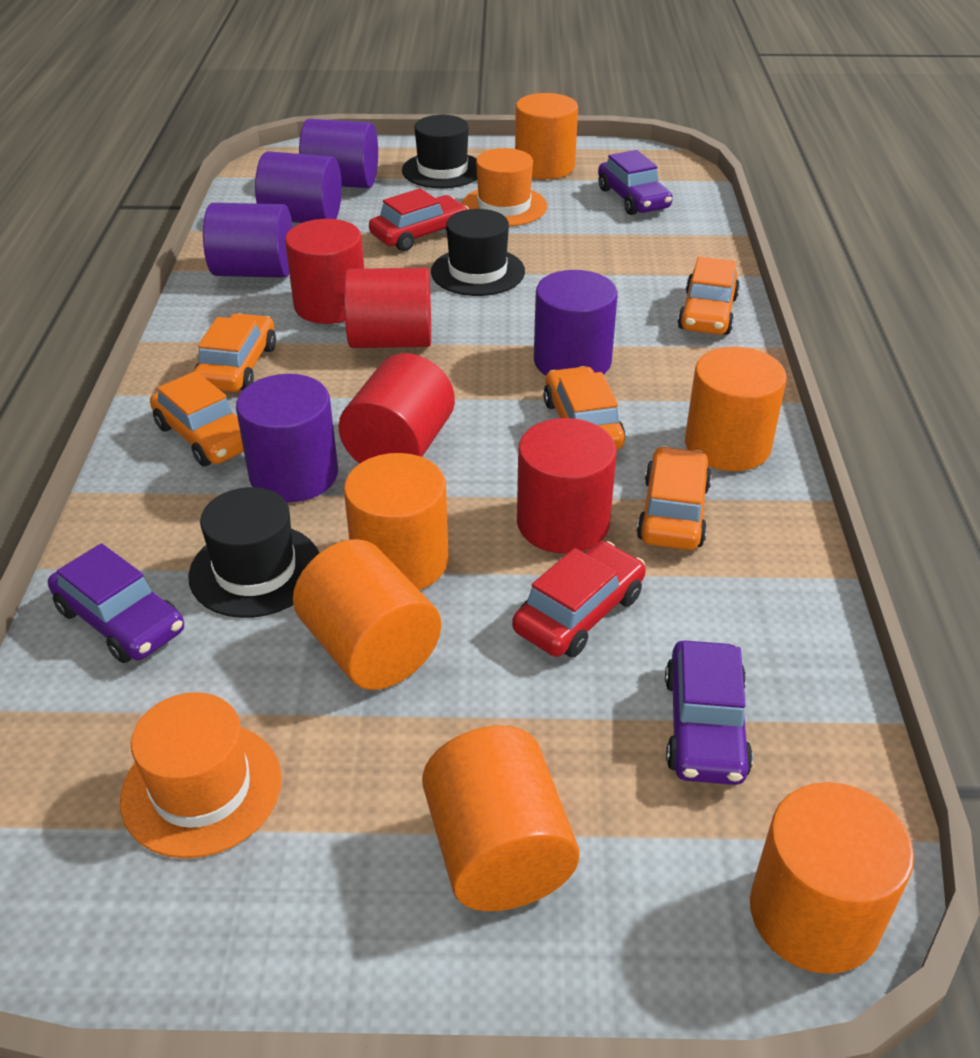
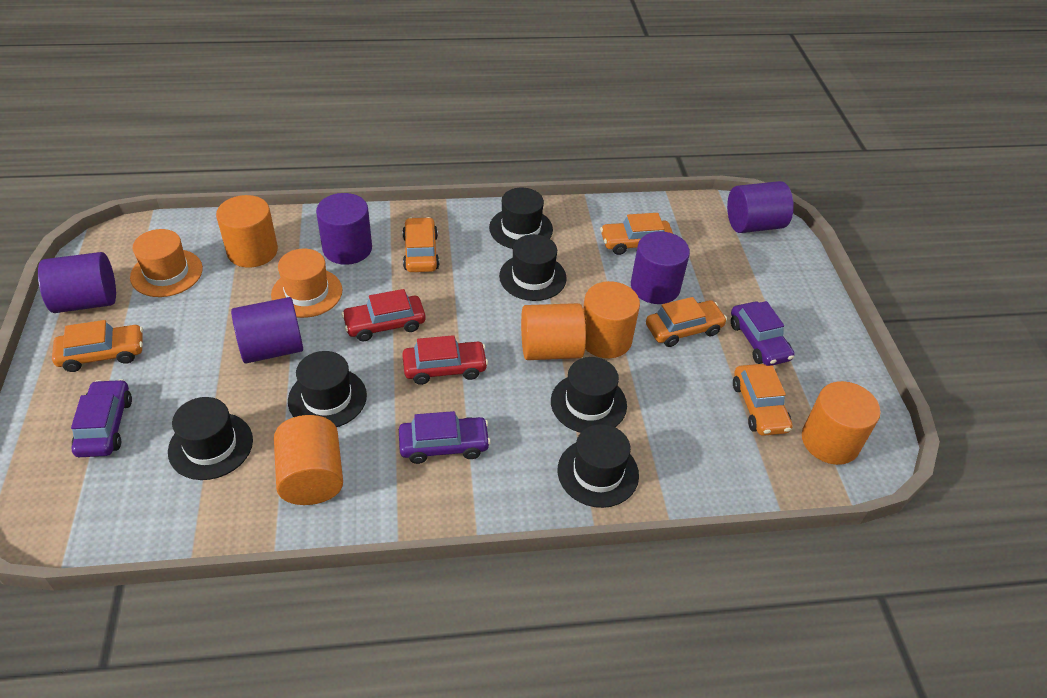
black hat: 3 -> 6
orange cylinder: 6 -> 5
red cylinder: 4 -> 0

